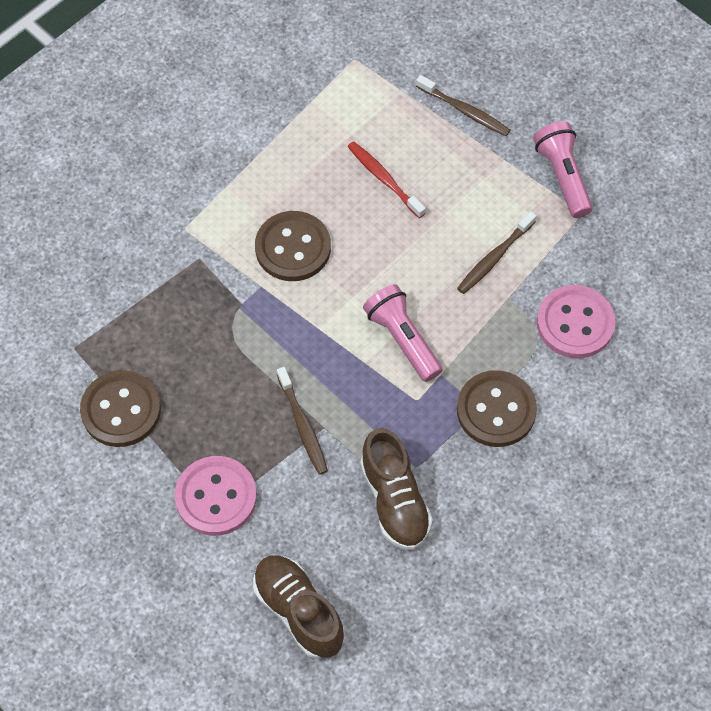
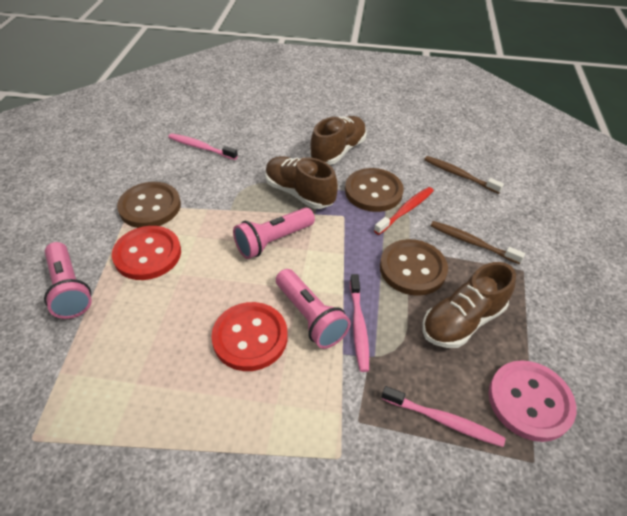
brown shoe: 2 -> 3
brown toothbrush: 3 -> 2
pink button: 2 -> 1
pink flashlight: 2 -> 3
pink toothbrush: 0 -> 3
red button: 0 -> 2

